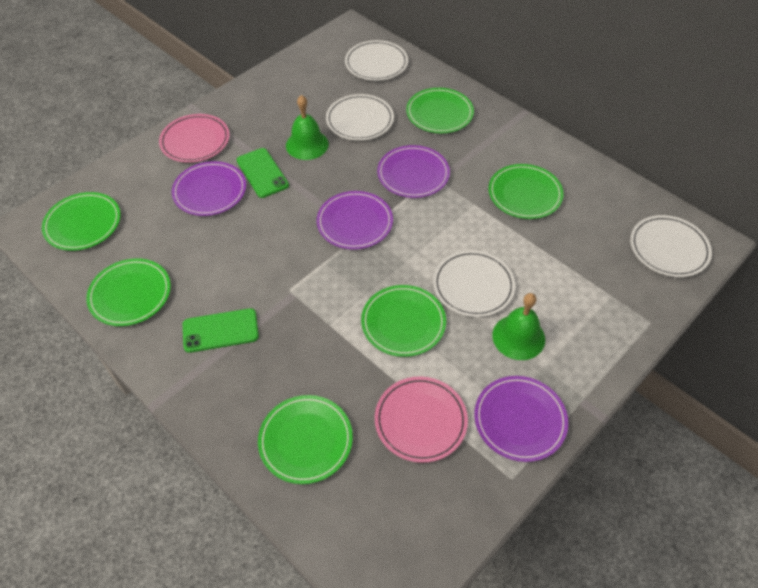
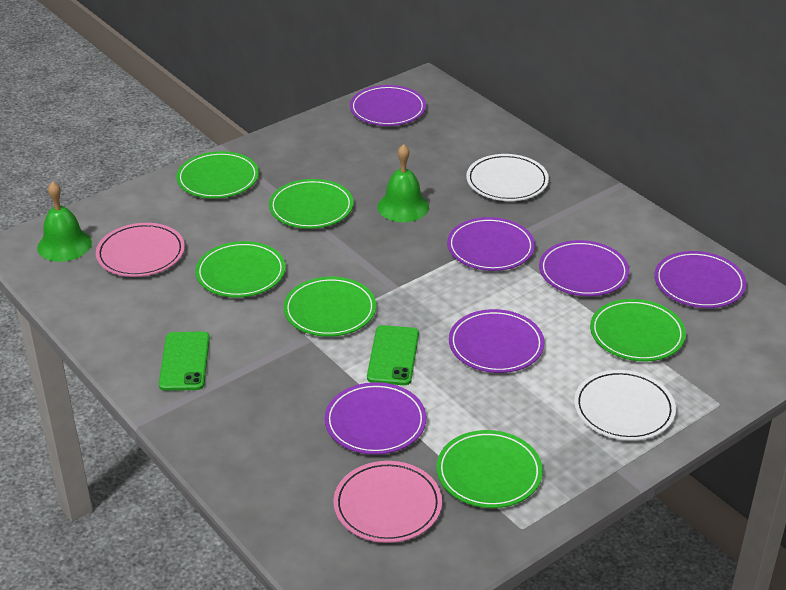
purple plate: 4 -> 6
white plate: 4 -> 2

